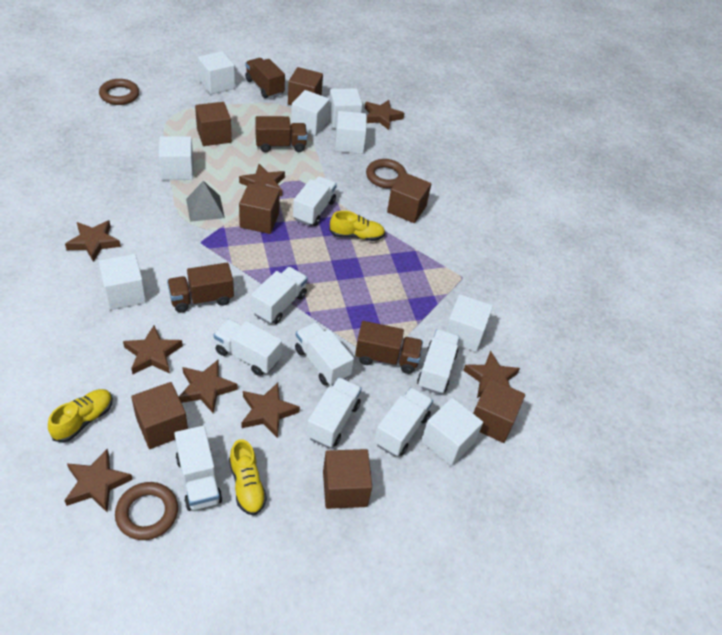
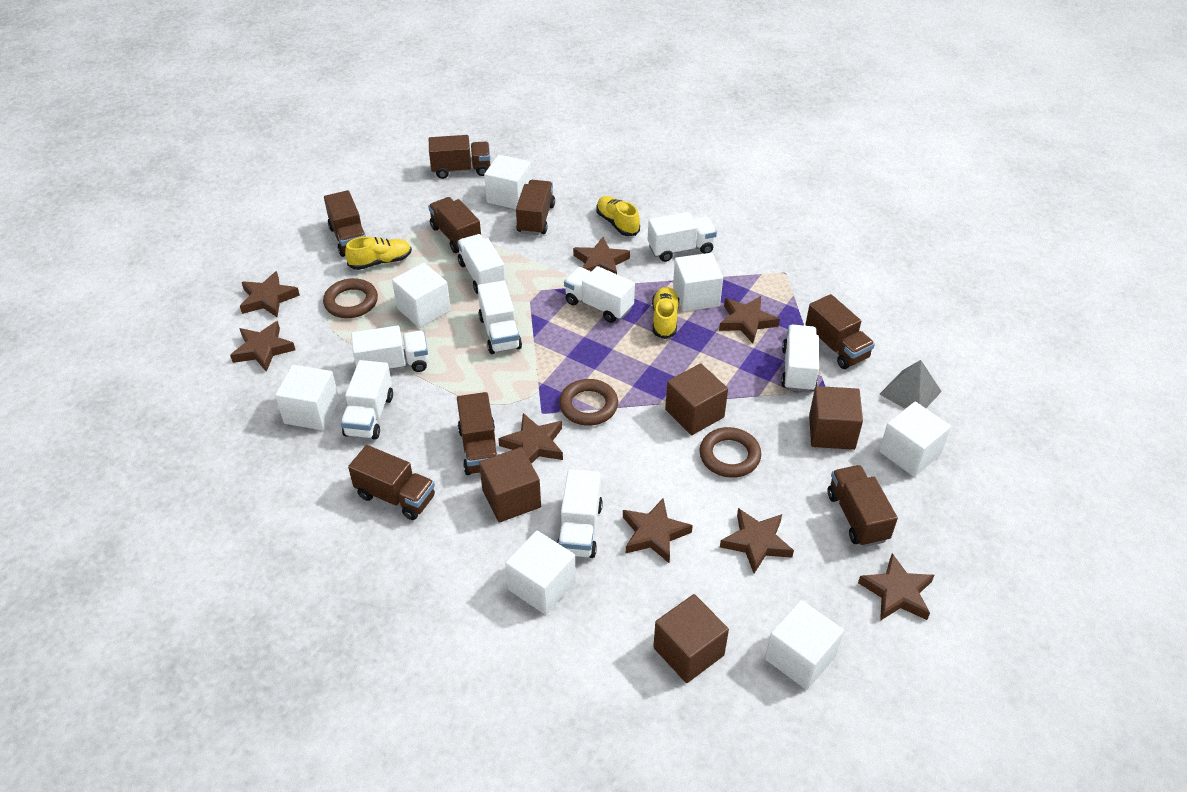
brown cube: 7 -> 4
brown truck: 4 -> 8
white cube: 8 -> 7

